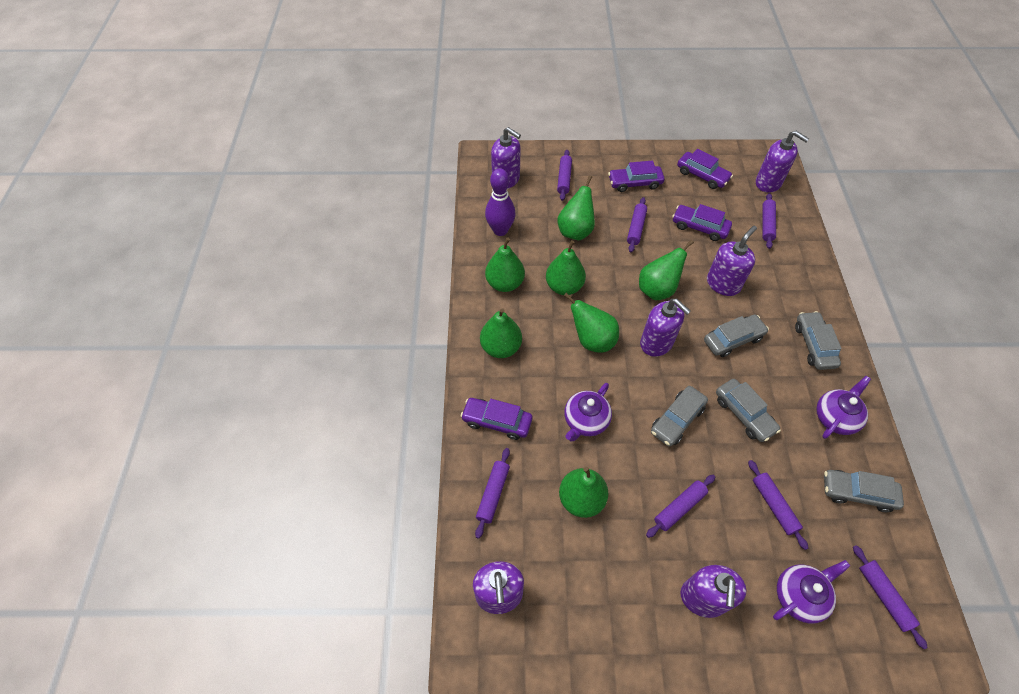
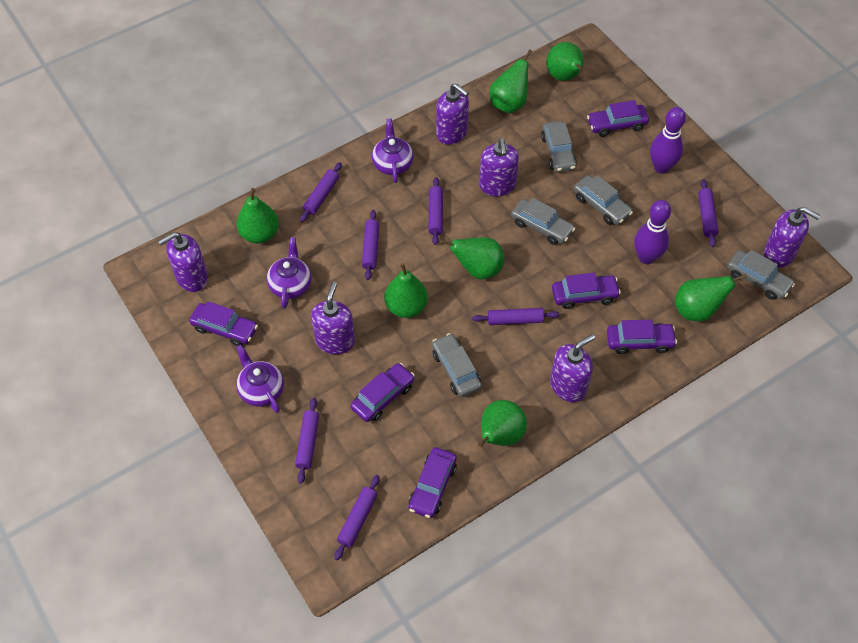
purple bowling pin: 1 -> 2
purple car: 4 -> 6

